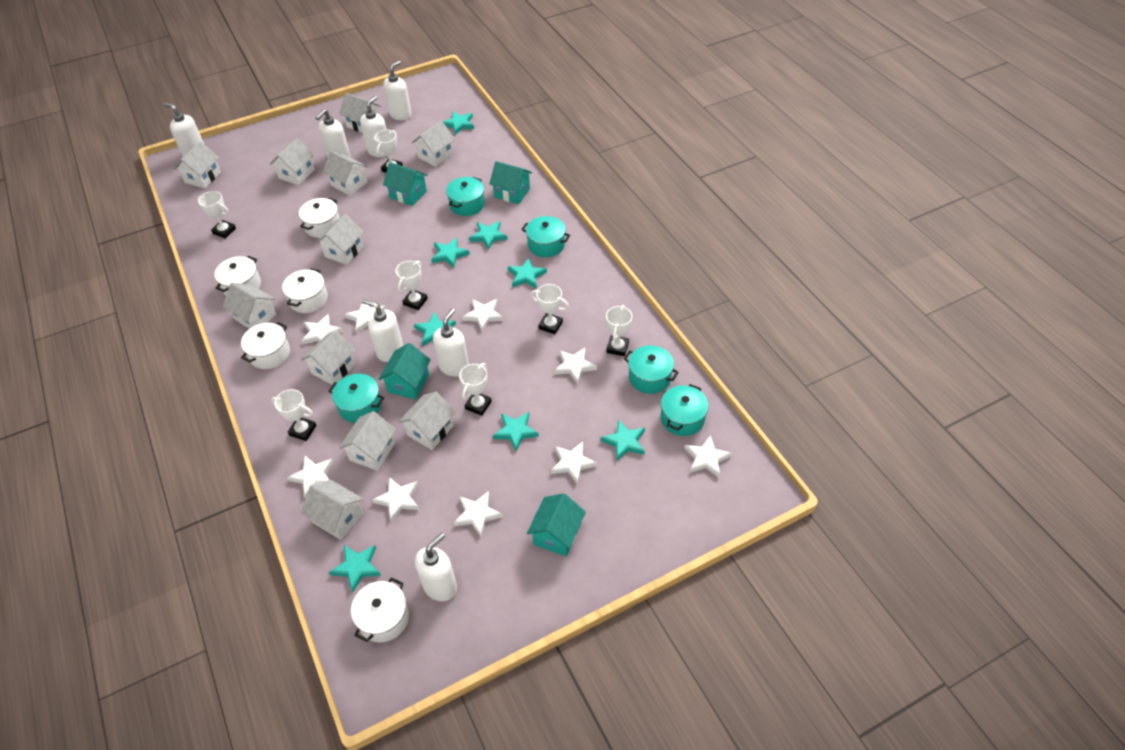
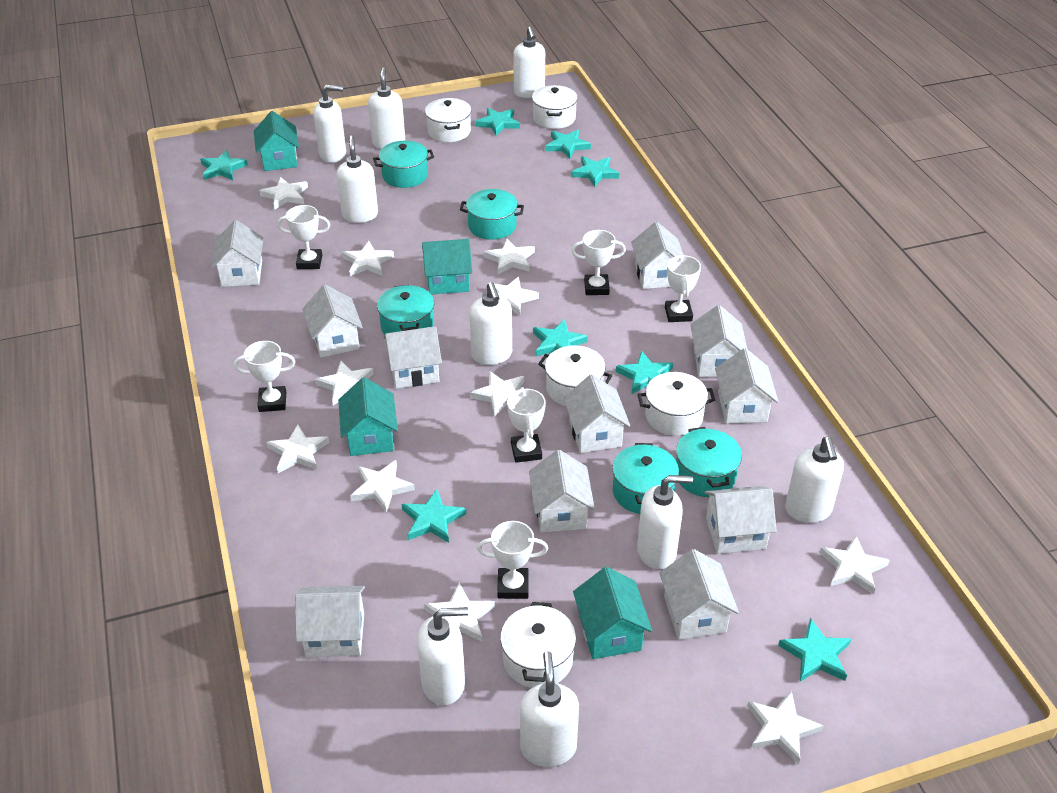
white soap dispenser: 7 -> 9
white star: 9 -> 11
white trophy: 7 -> 6

